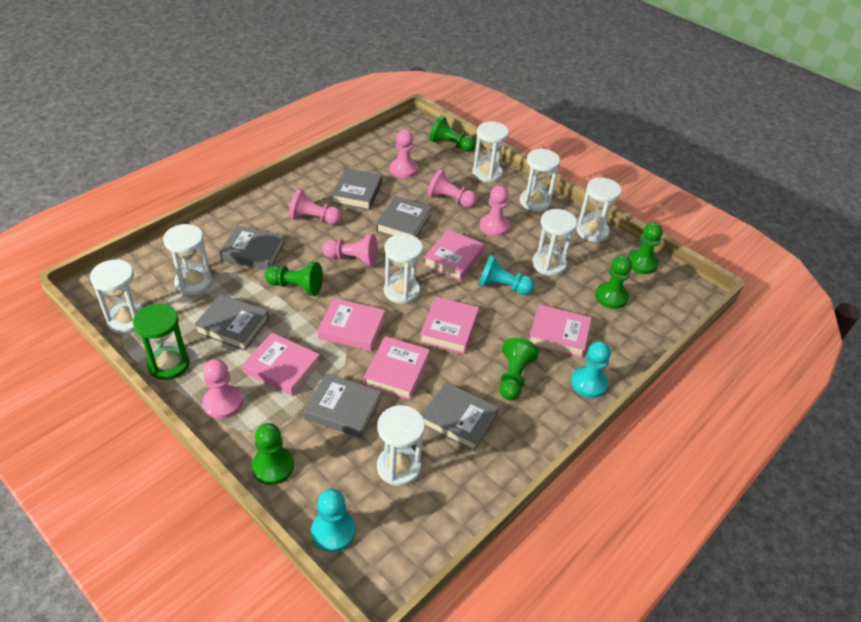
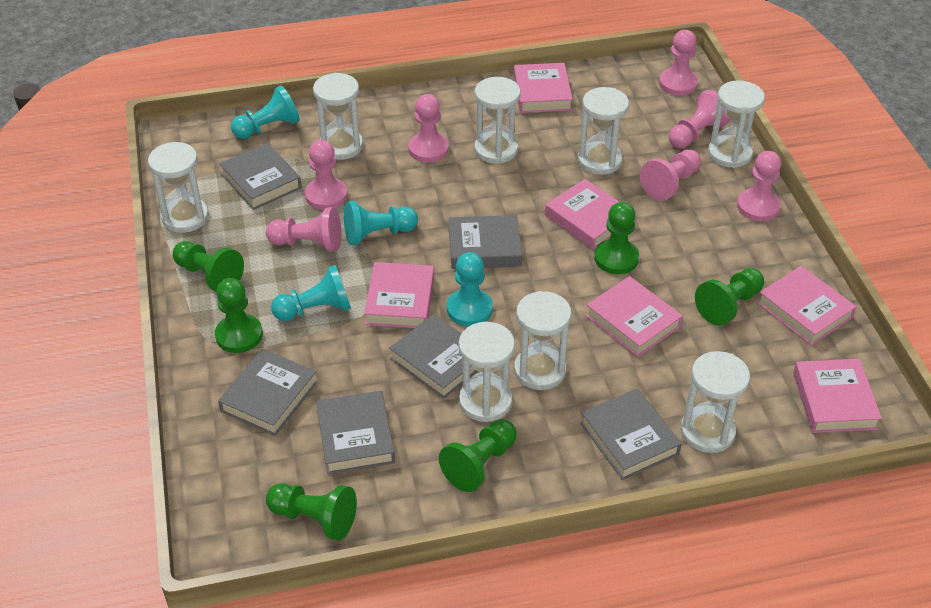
green hourglass: 1 -> 0
pink pawn: 6 -> 7
turquoise pawn: 3 -> 4

